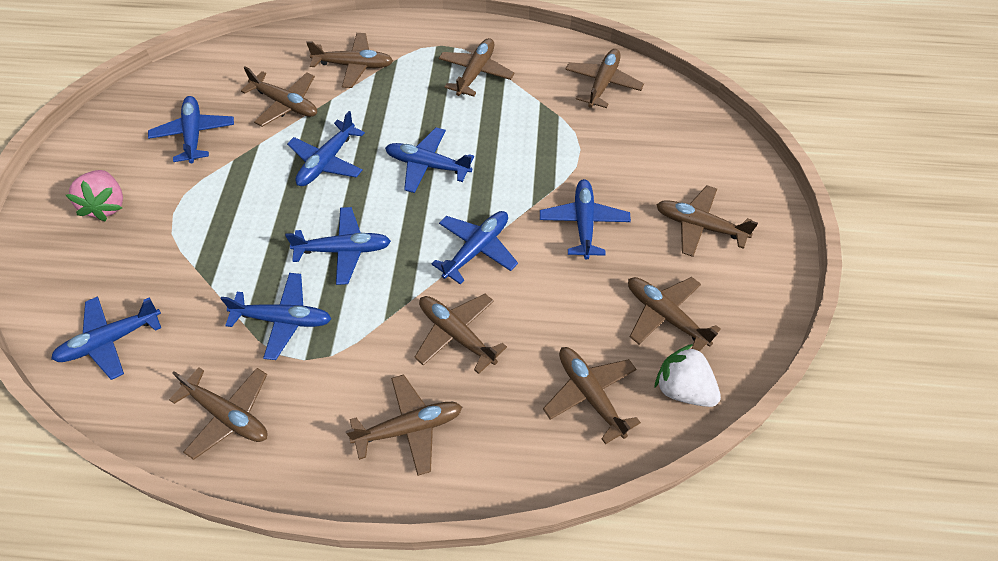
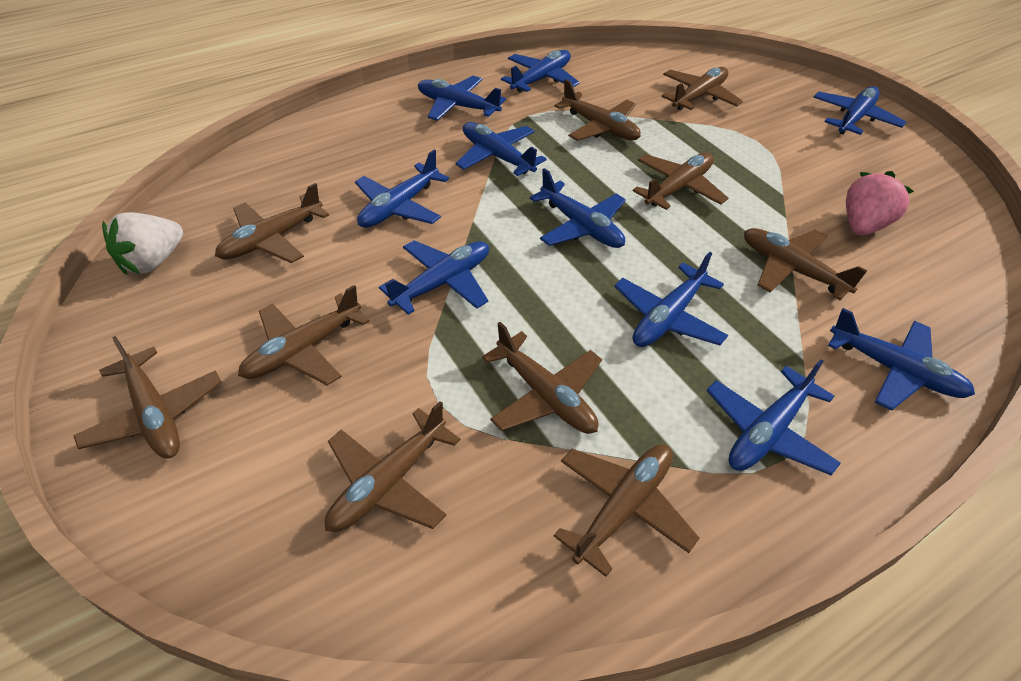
blue plane: 8 -> 10

